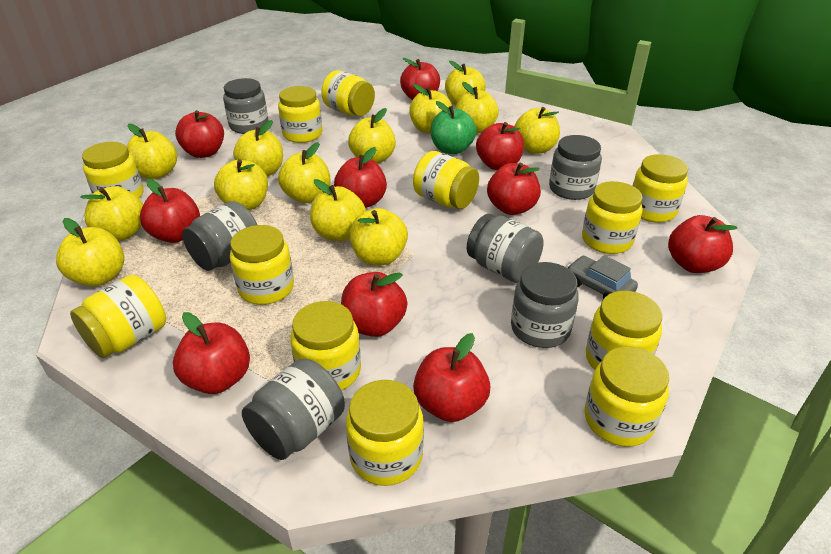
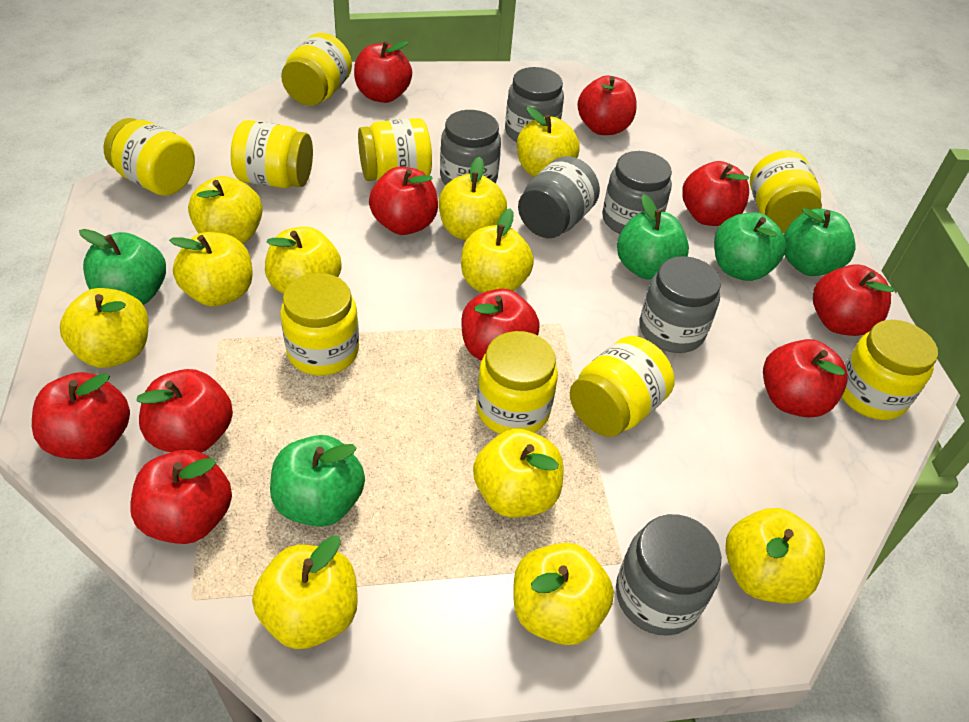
green apple: 1 -> 5
grey car: 1 -> 0
yellow apple: 13 -> 11
yellow jar: 12 -> 9

